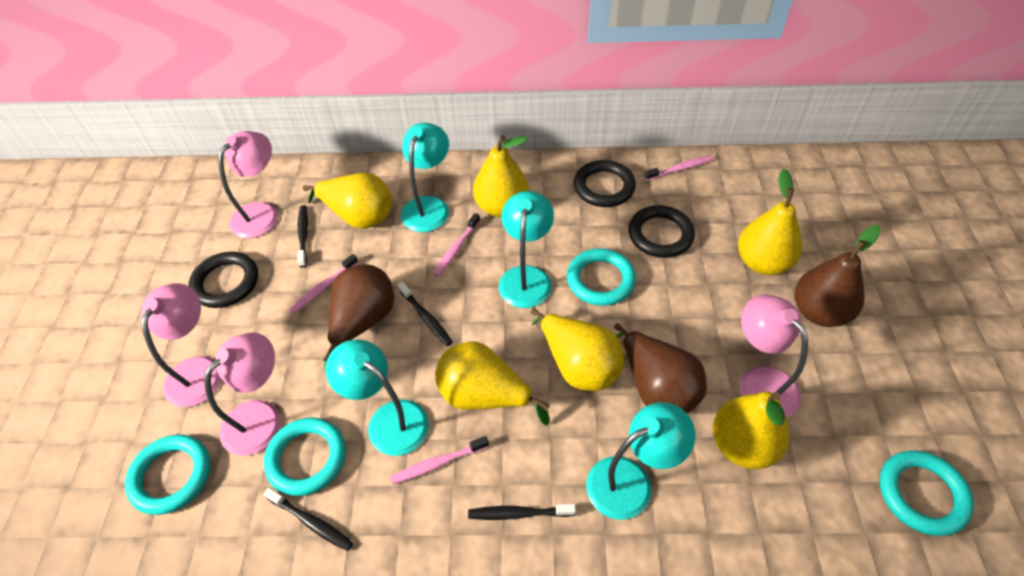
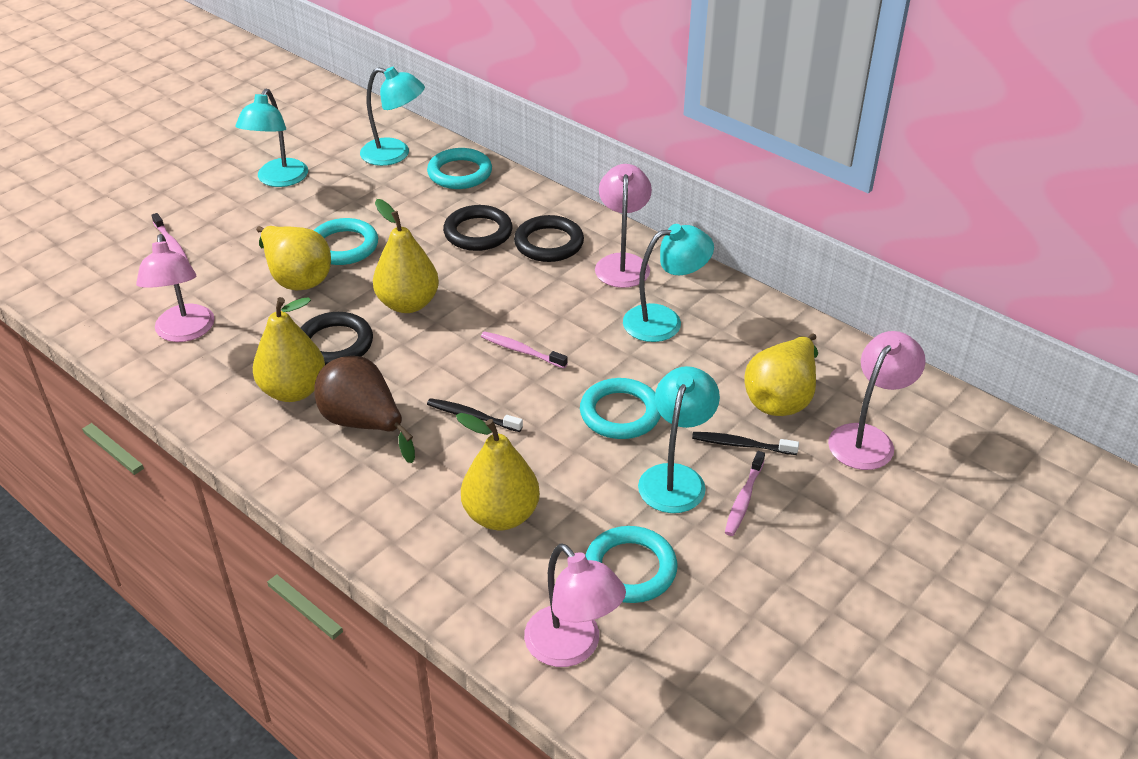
black toothbrush: 4 -> 2
brown pear: 3 -> 1
pink toothbrush: 4 -> 3
yellow pear: 6 -> 5

